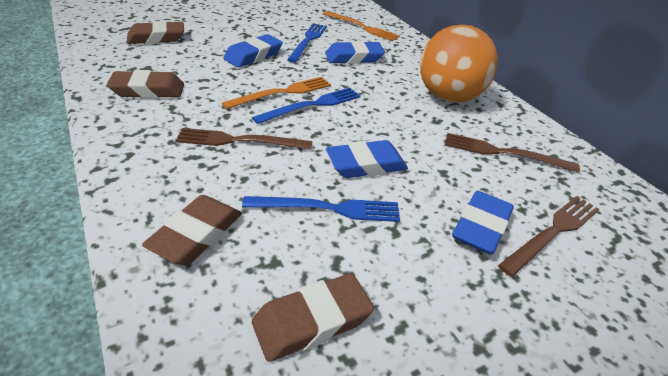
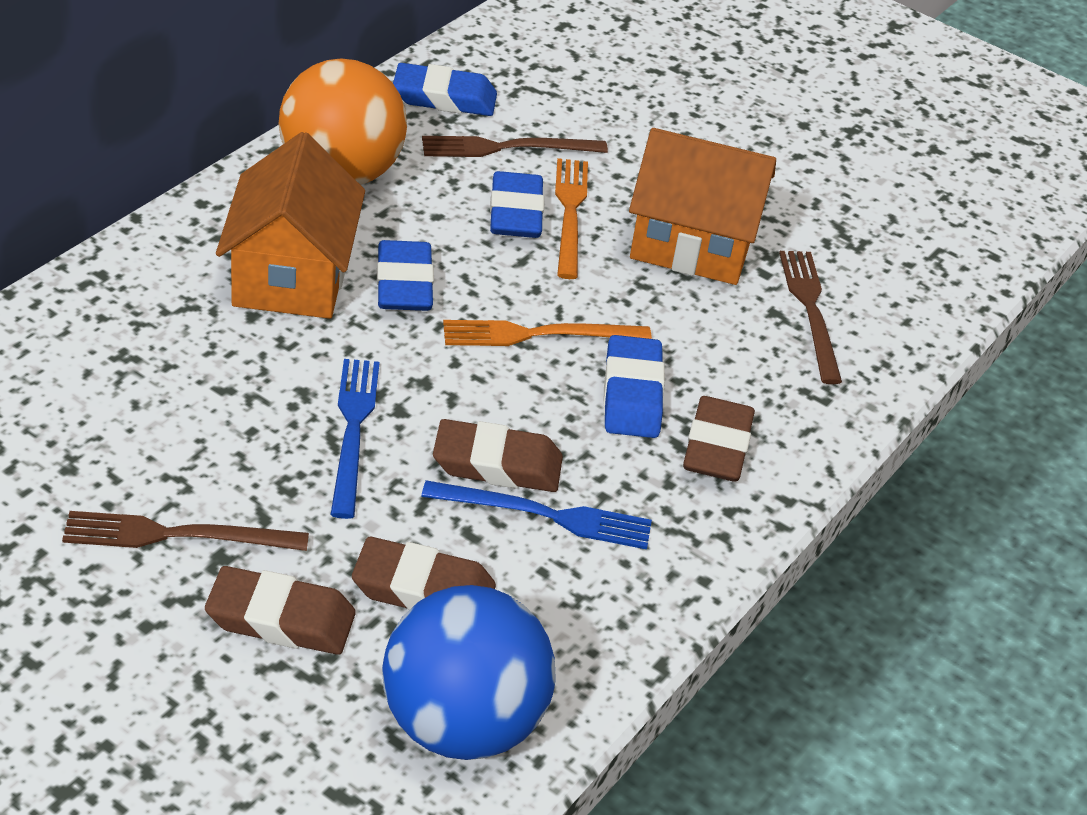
blue ball: 0 -> 1
blue fork: 3 -> 2
orange house: 0 -> 2

